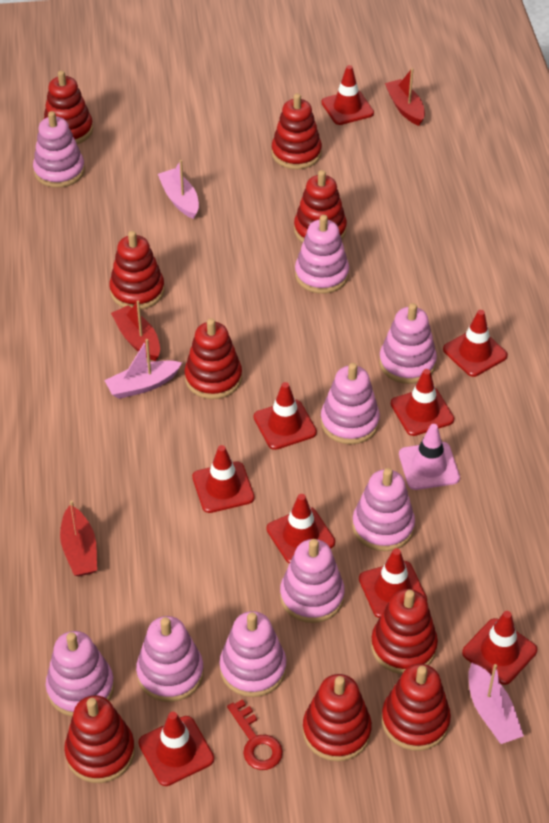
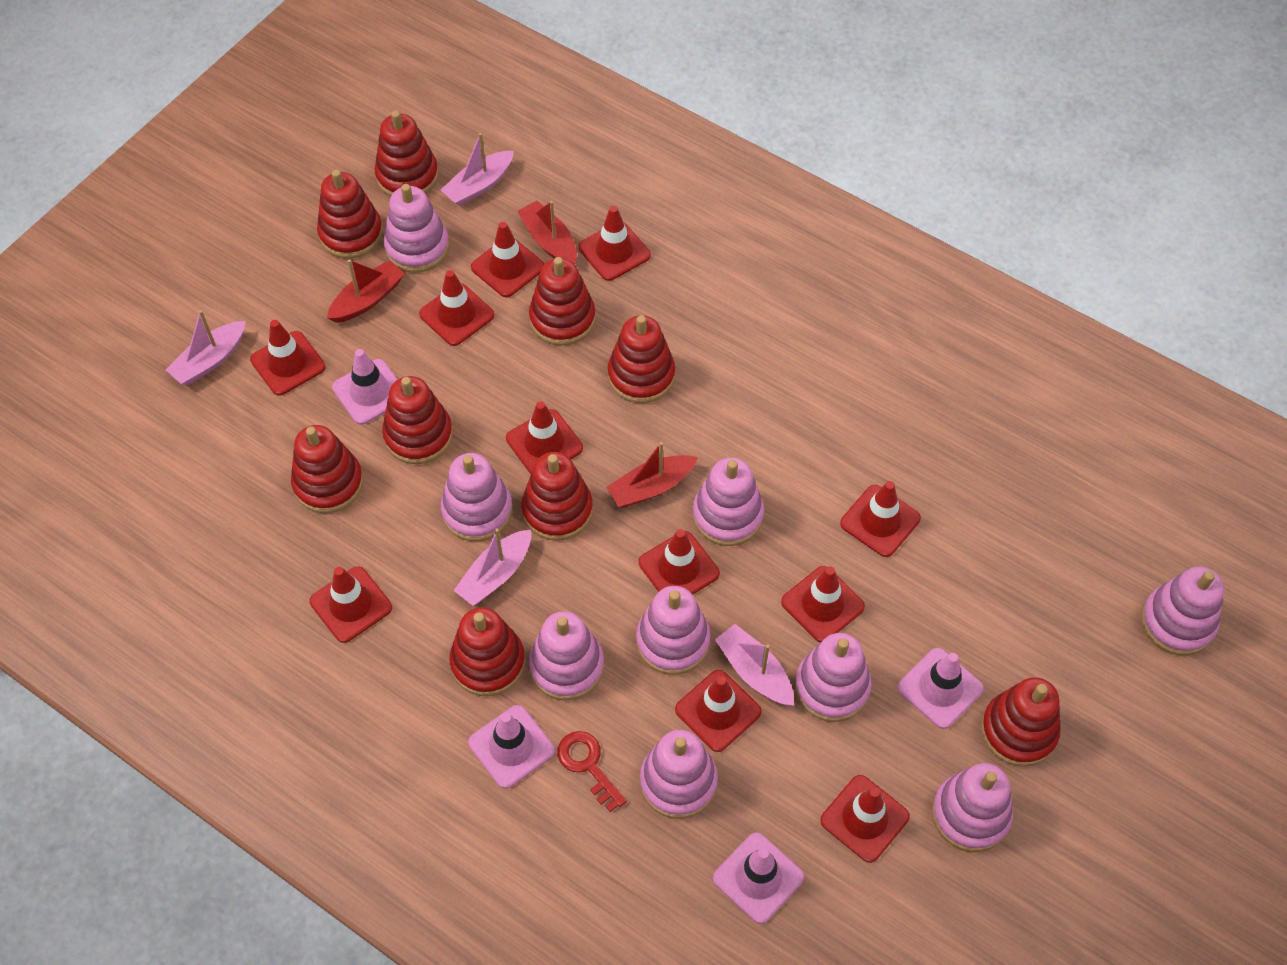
pink boat: 3 -> 4
pink traffic cone: 1 -> 4
red traffic cone: 9 -> 11

